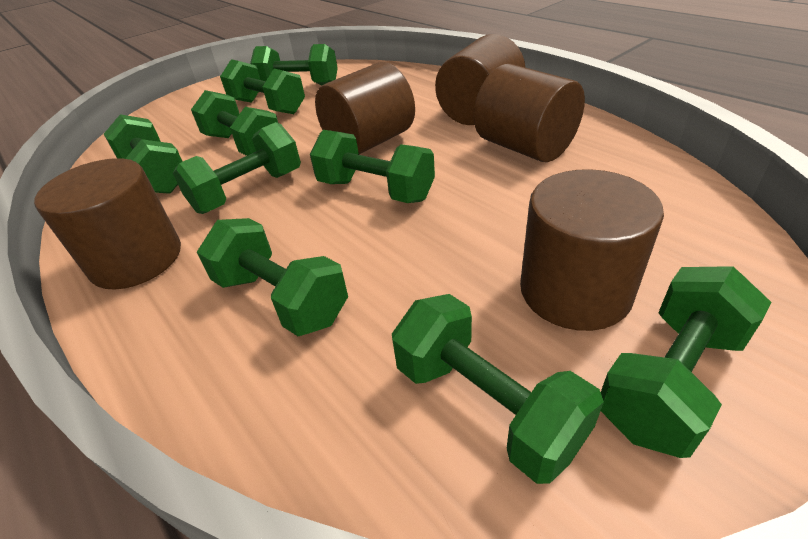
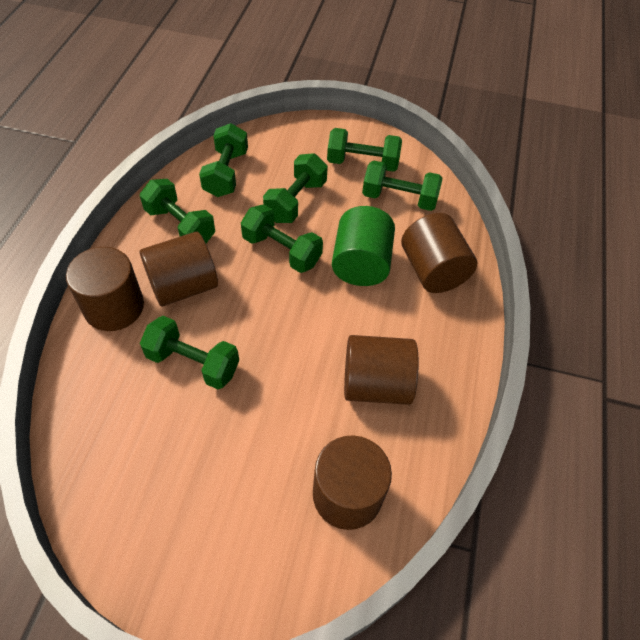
green cylinder: 0 -> 1
green dumbbell: 9 -> 7

